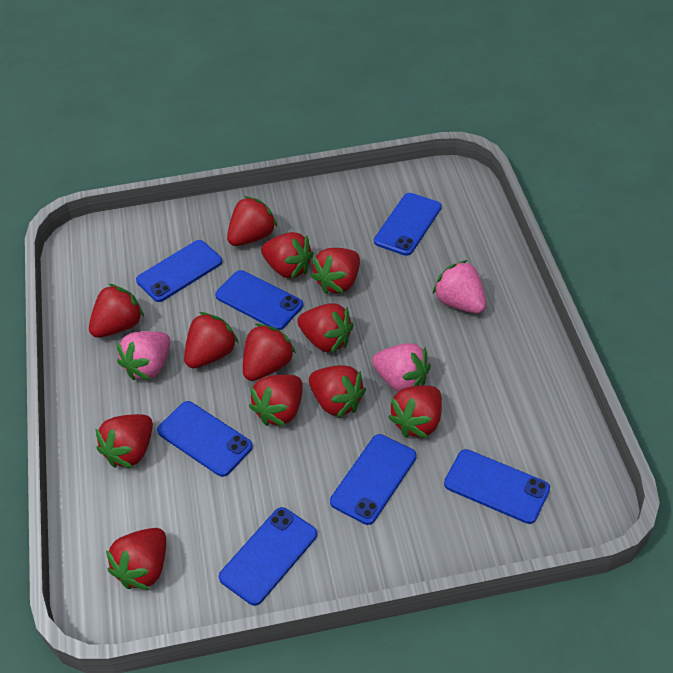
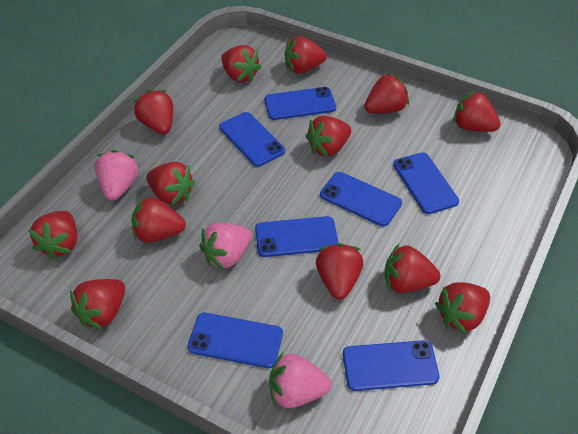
red strawberry: 12 -> 13

